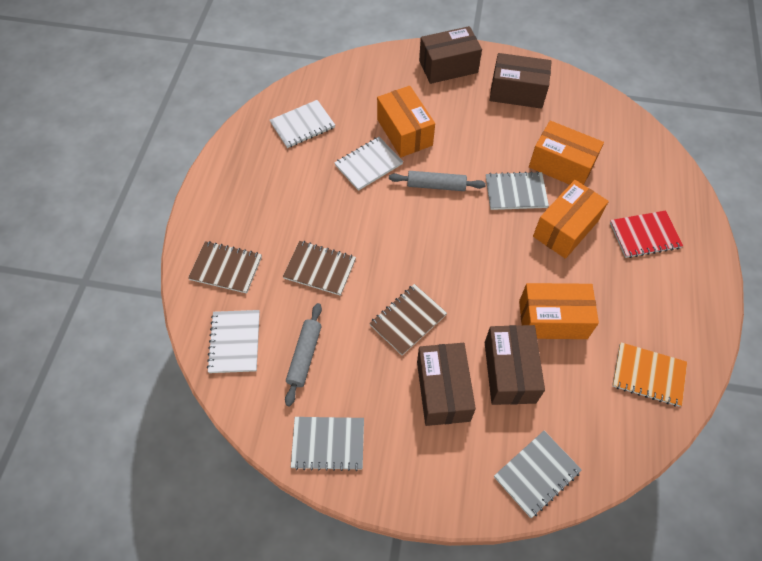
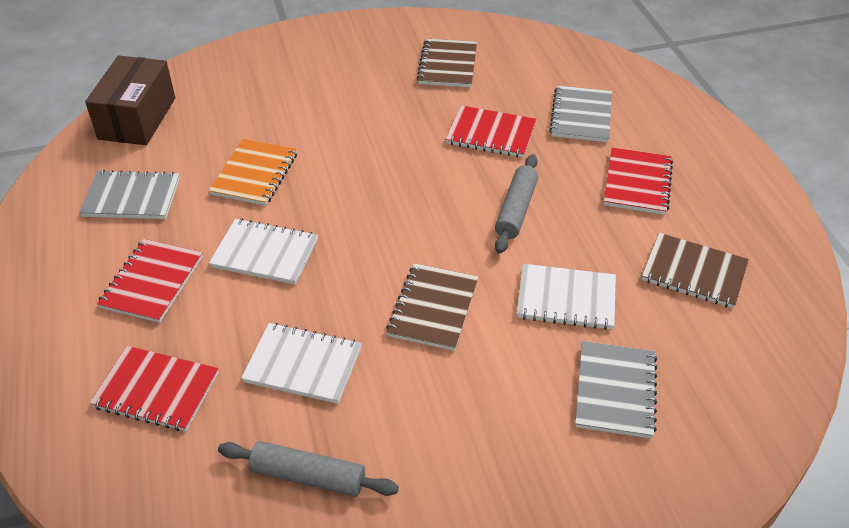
brown box: 4 -> 1
orange box: 4 -> 0
red notebook: 1 -> 4

